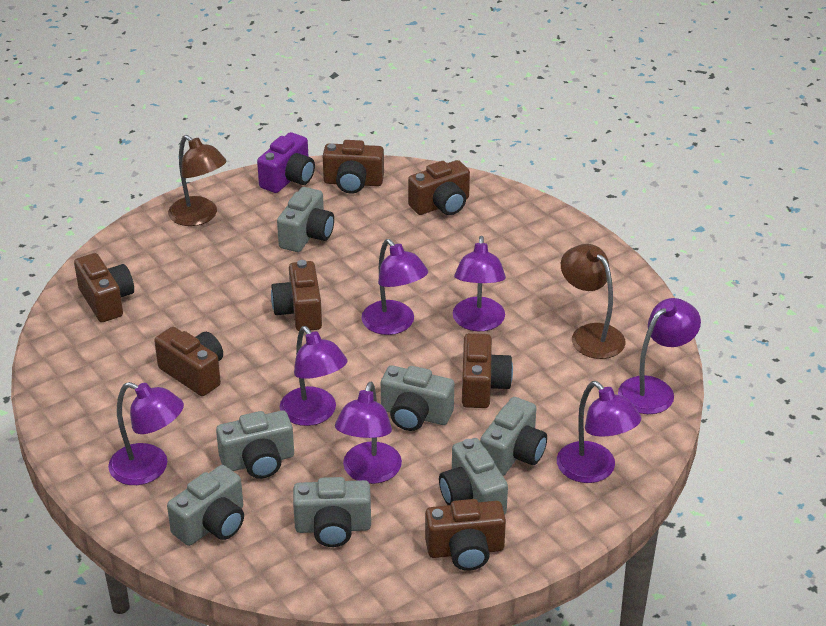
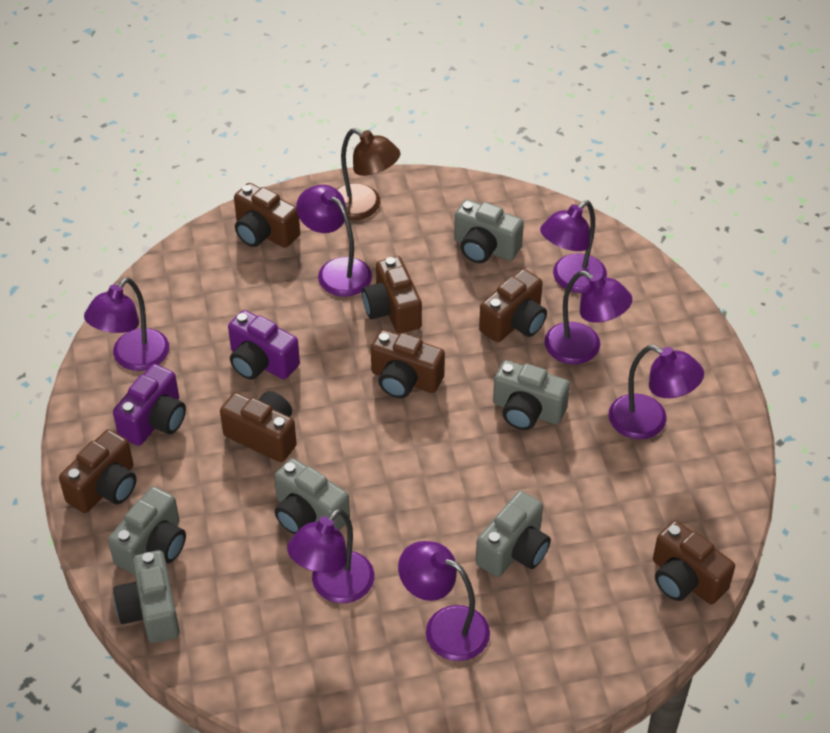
brown lamp: 2 -> 1
grey camera: 7 -> 6
purple camera: 1 -> 2

